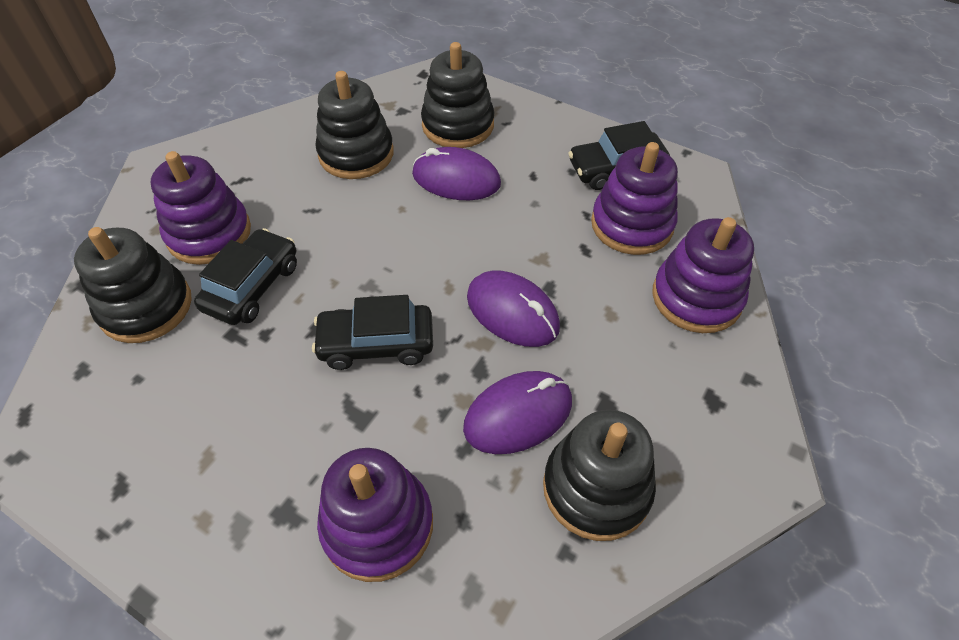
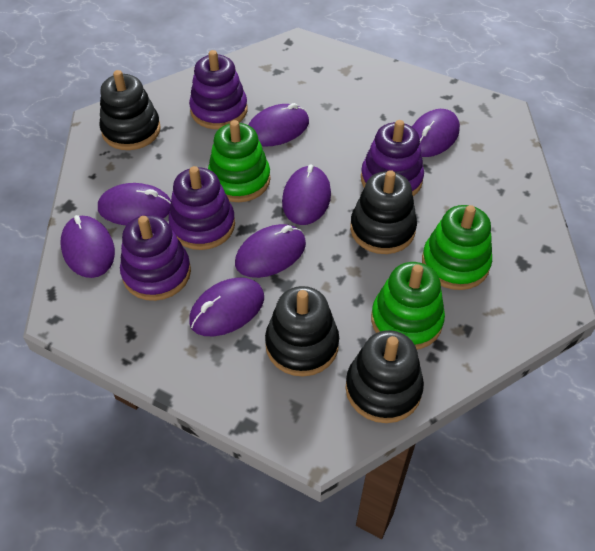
black car: 3 -> 0
green stacking toy: 0 -> 3
purple mouse: 3 -> 7

